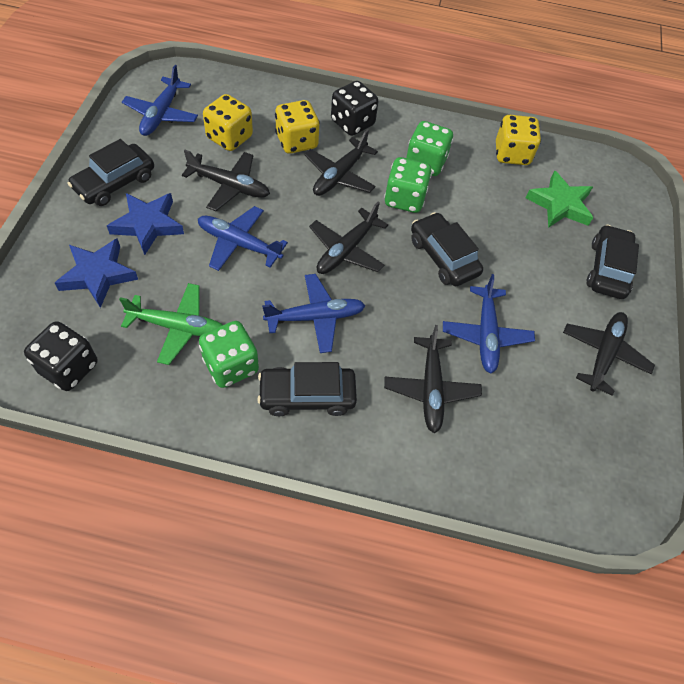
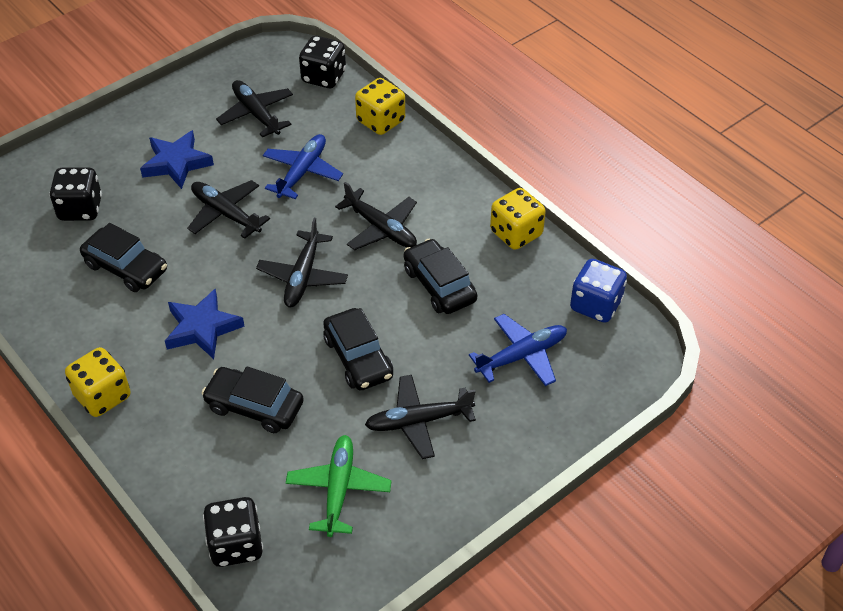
black dice: 2 -> 3
blue dice: 0 -> 1
blue plane: 4 -> 2
green dice: 3 -> 0
green star: 1 -> 0

